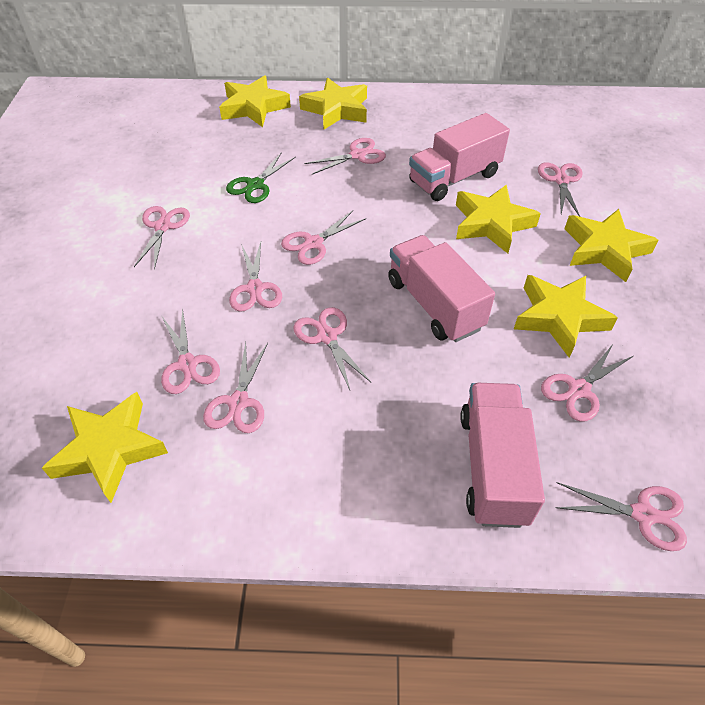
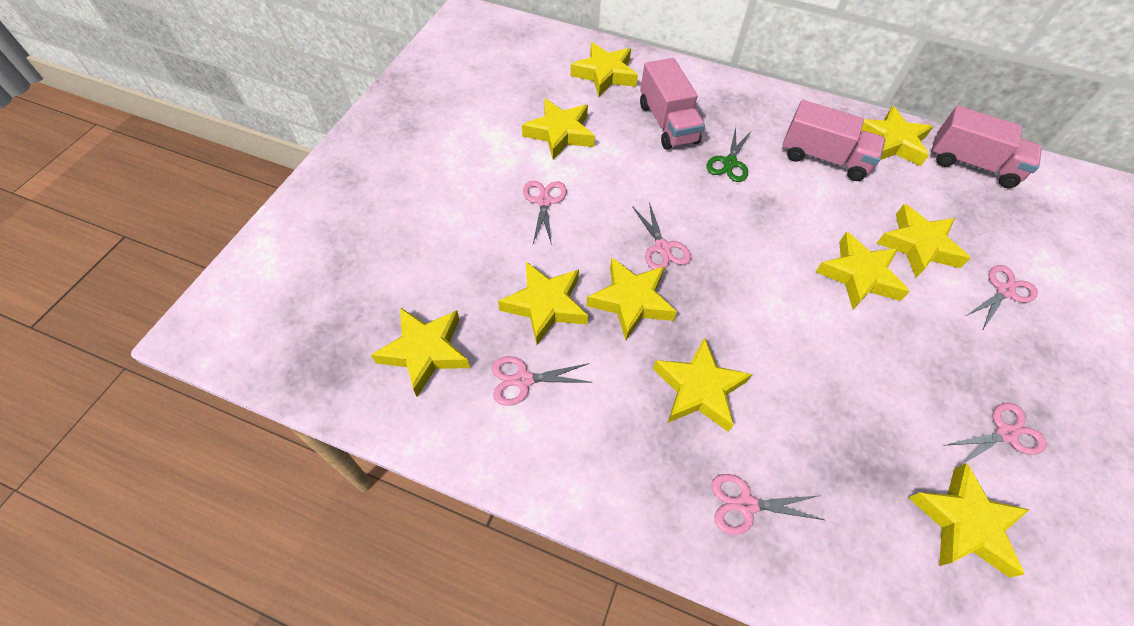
pink scissors: 10 -> 6
yellow star: 6 -> 10

